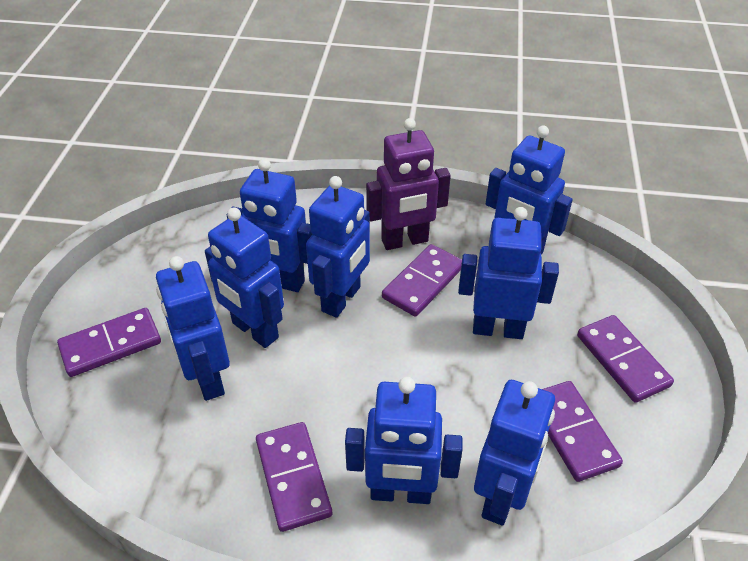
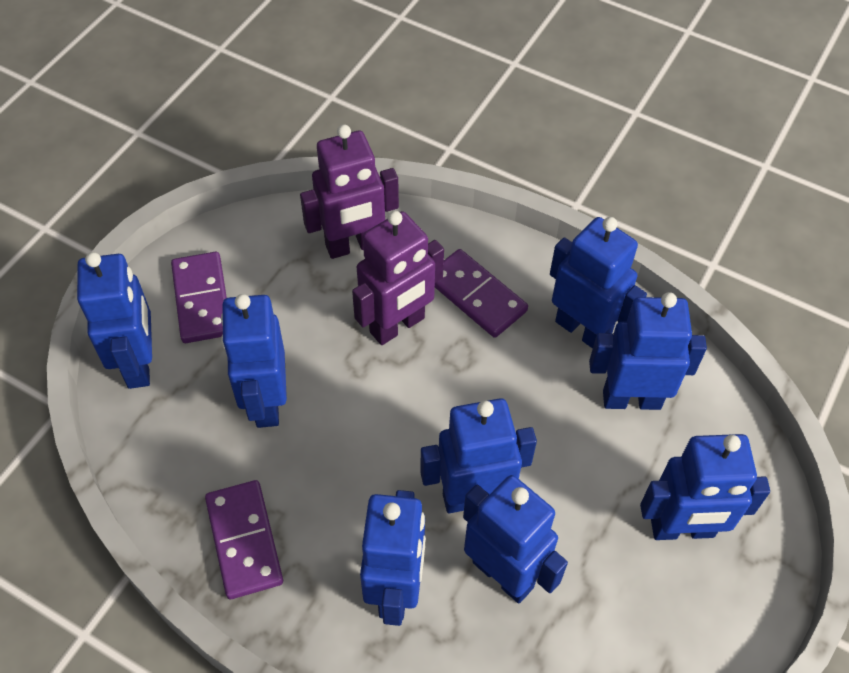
purple domino: 5 -> 3
purple robot: 1 -> 2

